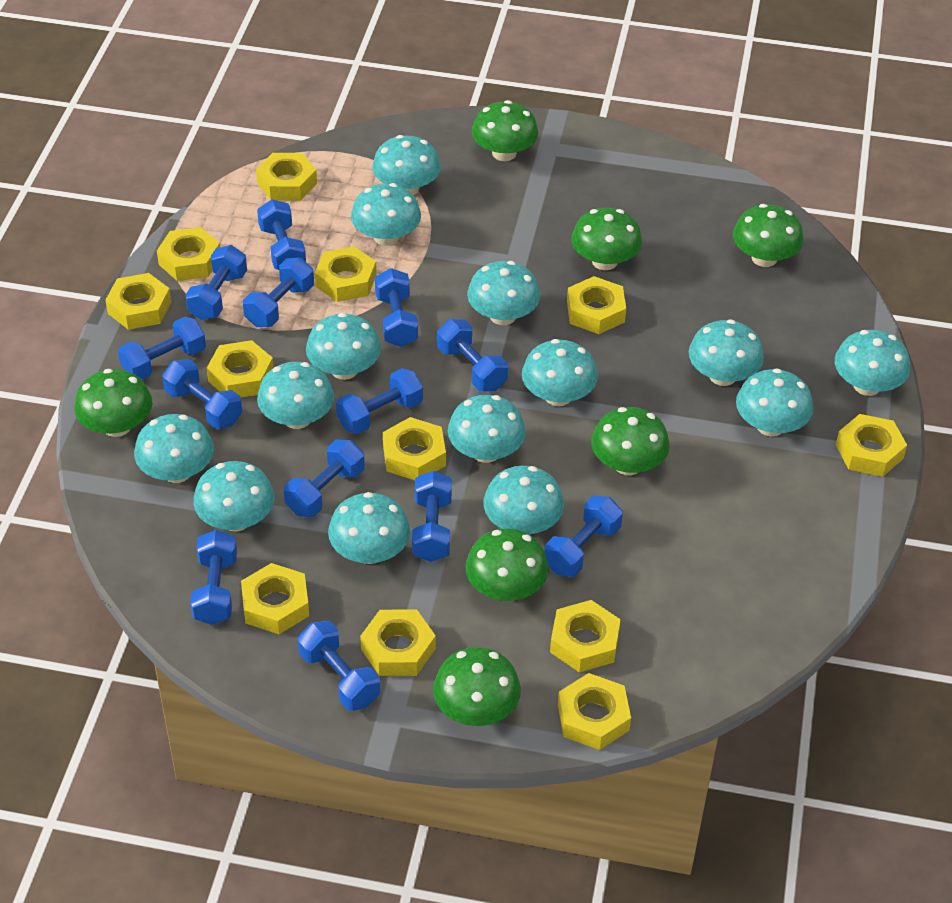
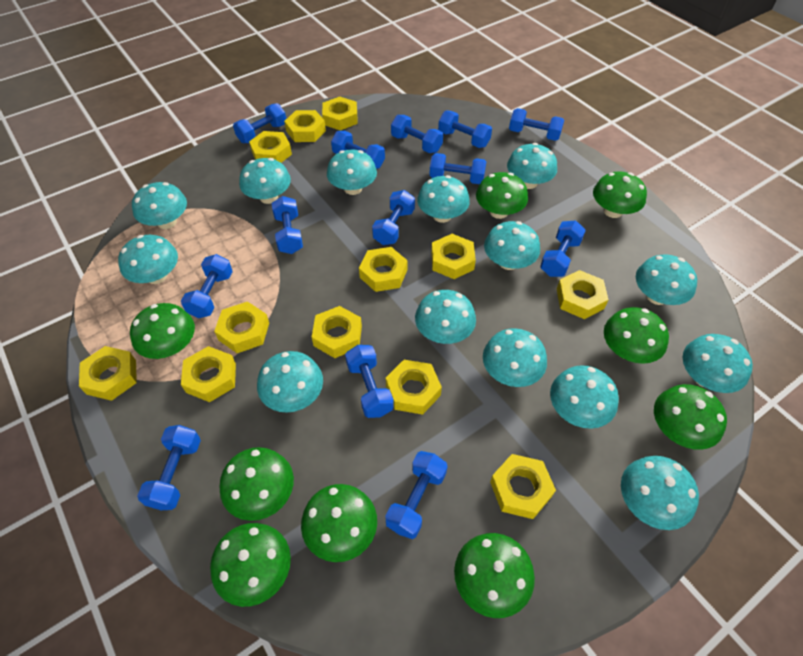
green mushroom: 7 -> 9

